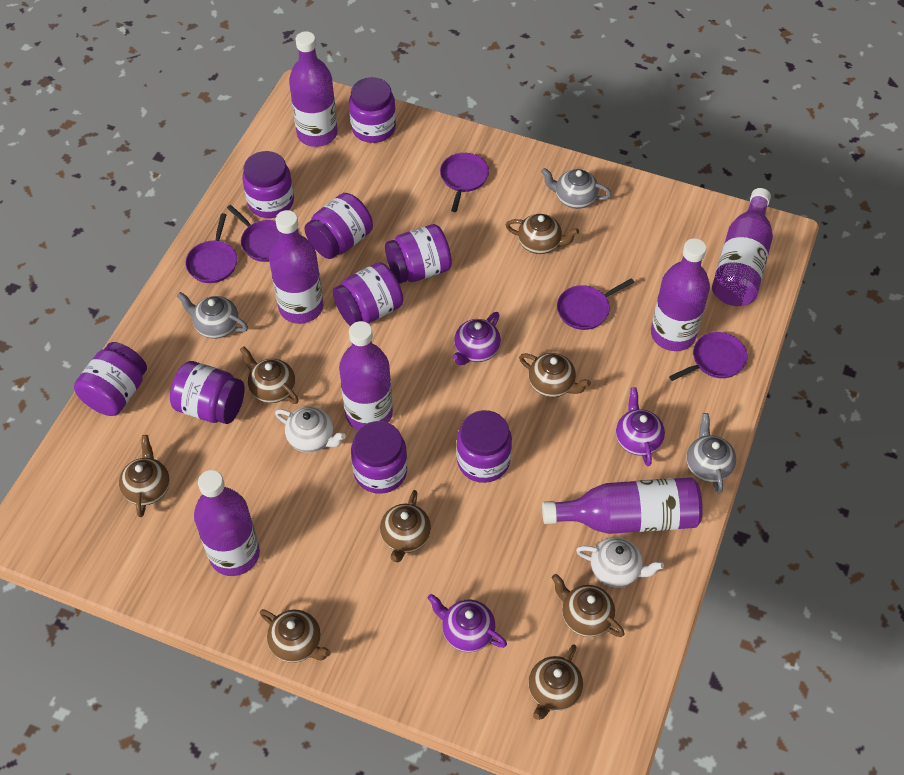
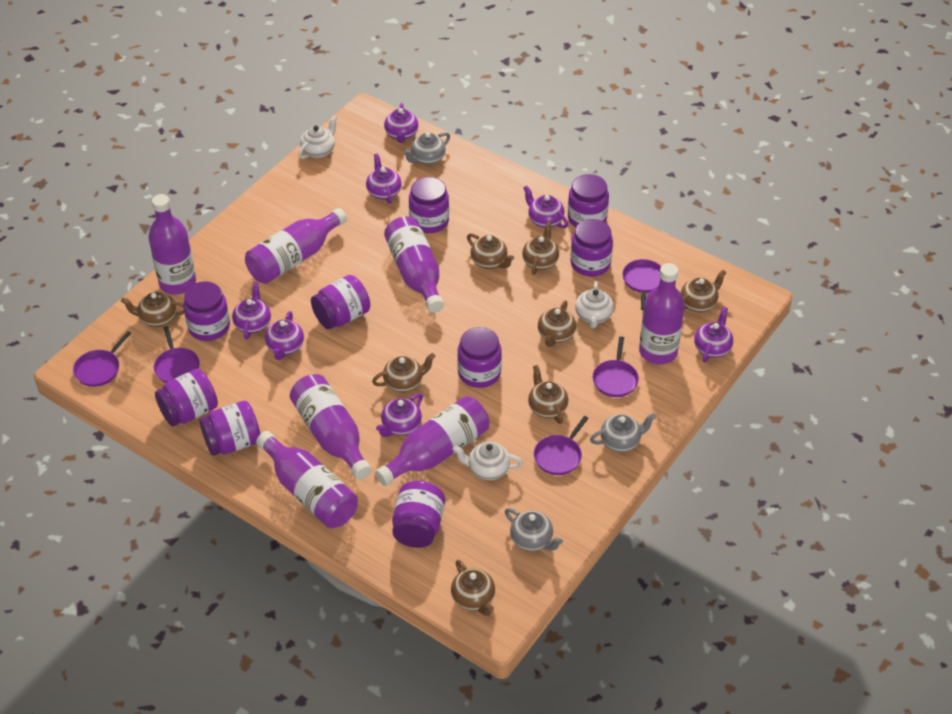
purple teapot: 3 -> 7
white teapot: 2 -> 3

